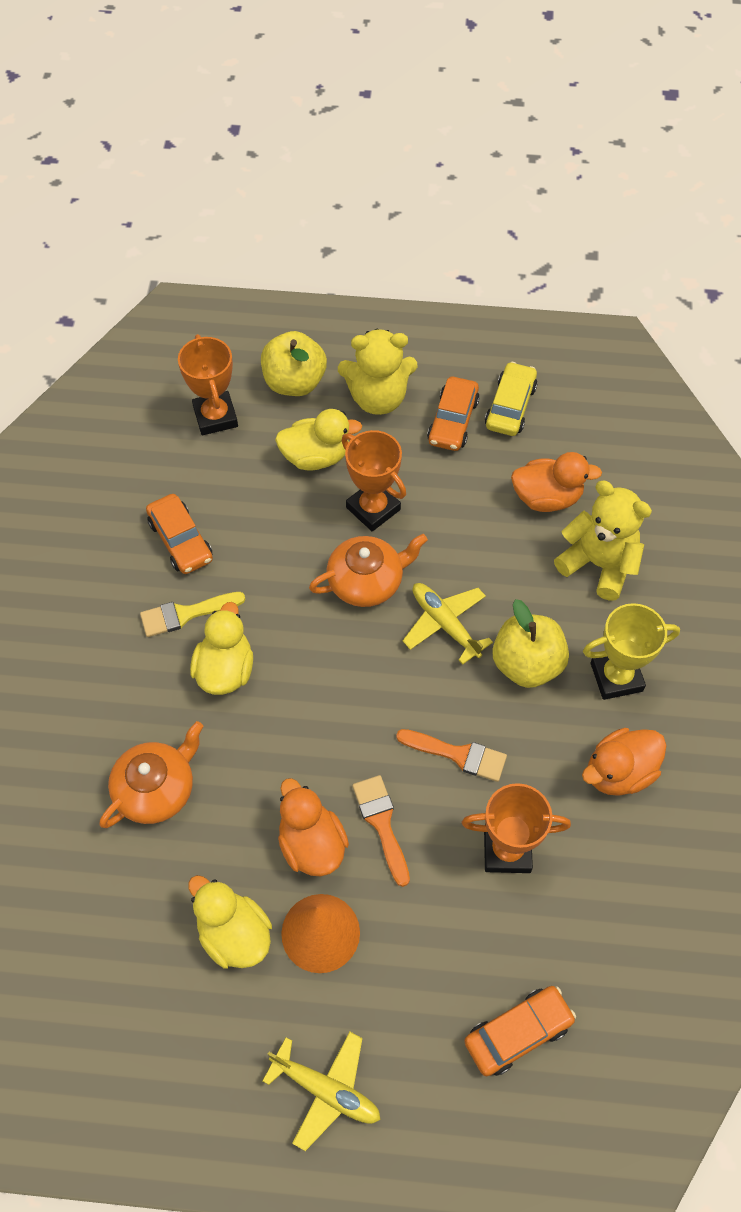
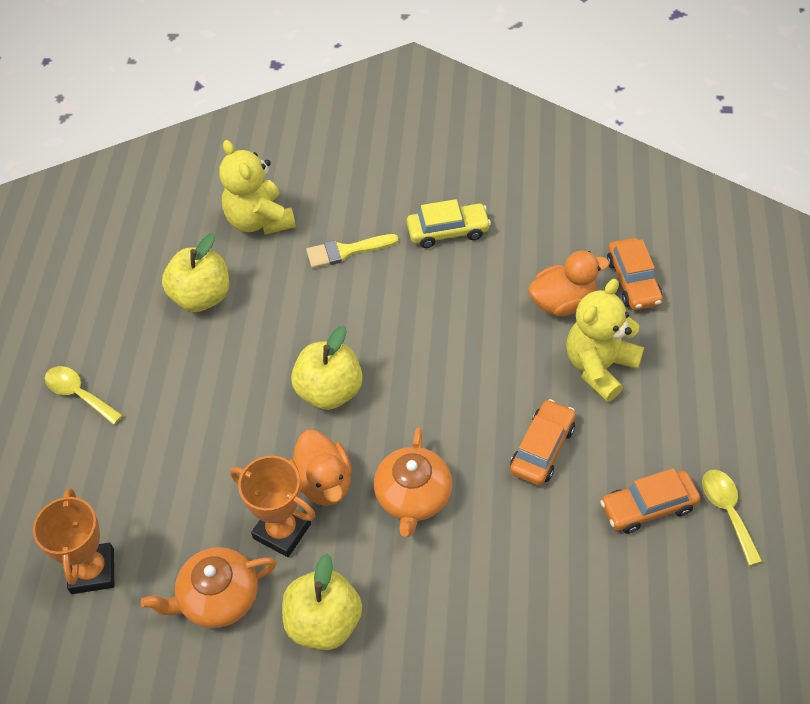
orange brush: 2 -> 0
orange cone: 1 -> 0
orange duck: 3 -> 2
orange trophy: 3 -> 2
yellow apple: 2 -> 3
yellow duck: 3 -> 0
yellow plane: 2 -> 0
yellow spoon: 0 -> 2
yellow trophy: 1 -> 0

